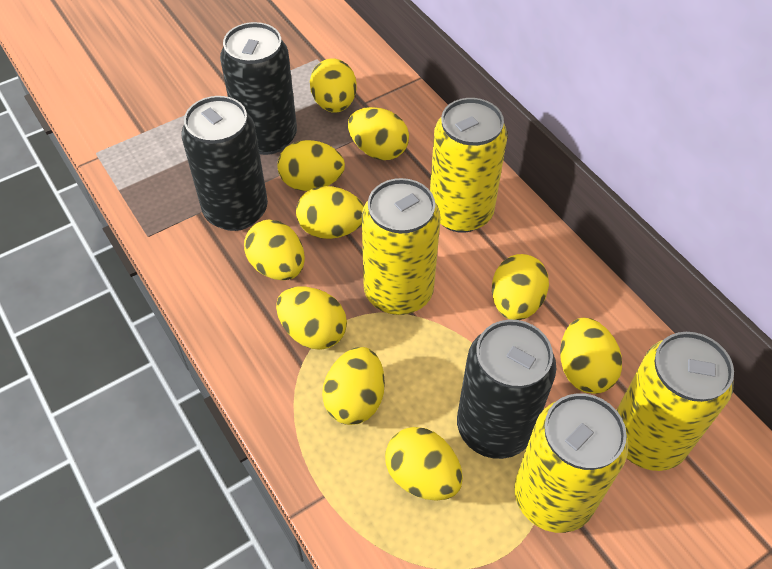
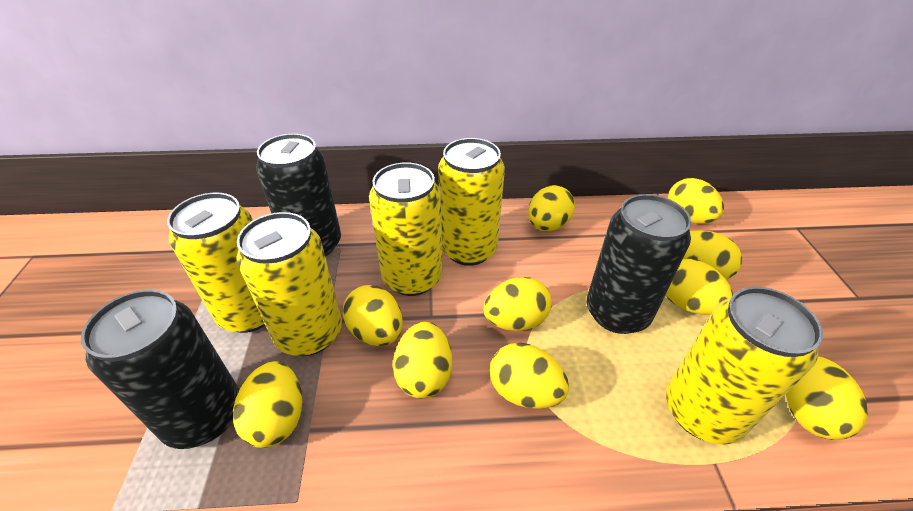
yellow can: 4 -> 5

